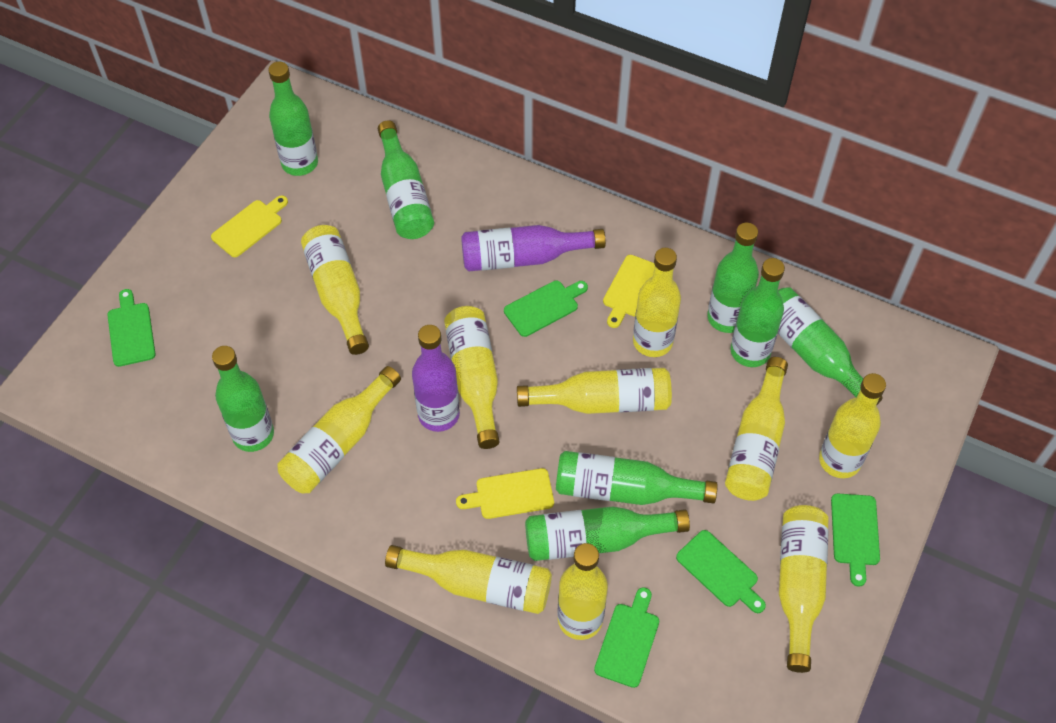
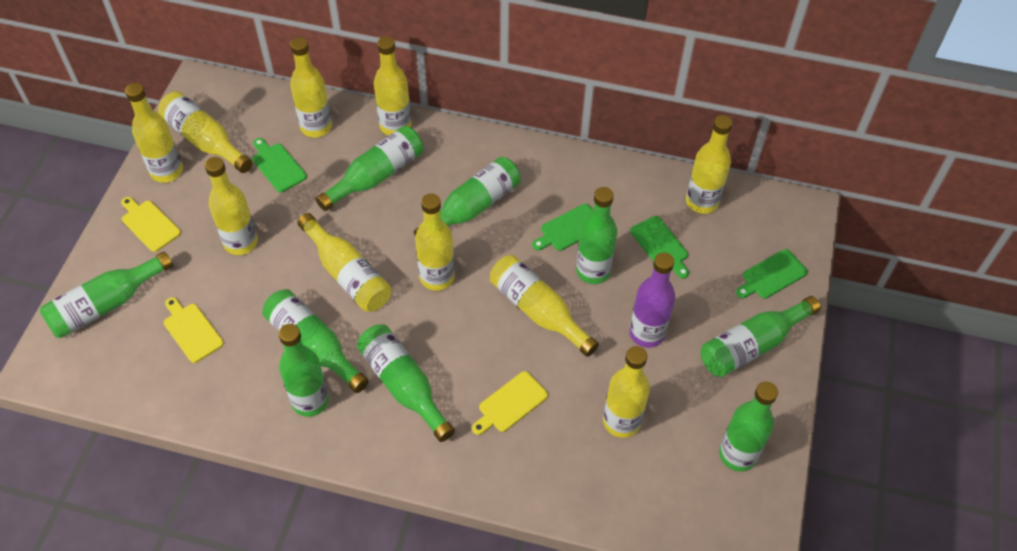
green bottle: 8 -> 9
green cutting board: 5 -> 4
purple bottle: 2 -> 1

